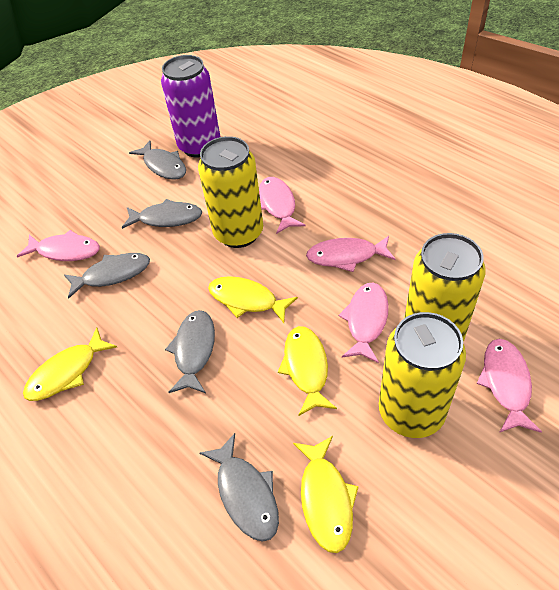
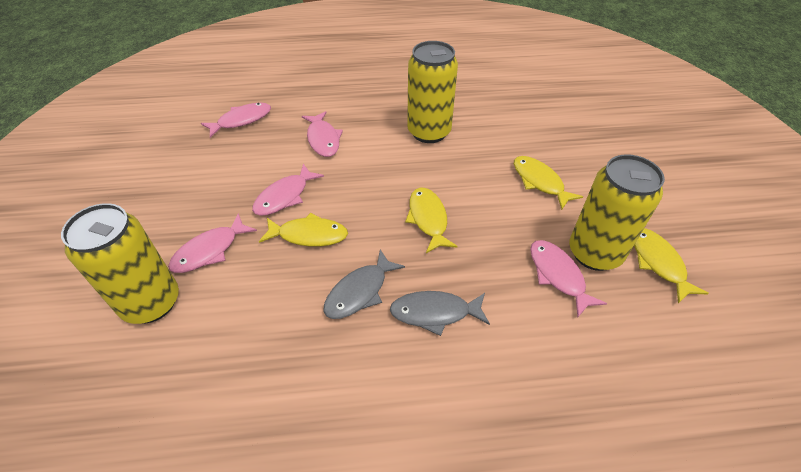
grey fish: 5 -> 2
purple can: 1 -> 0

